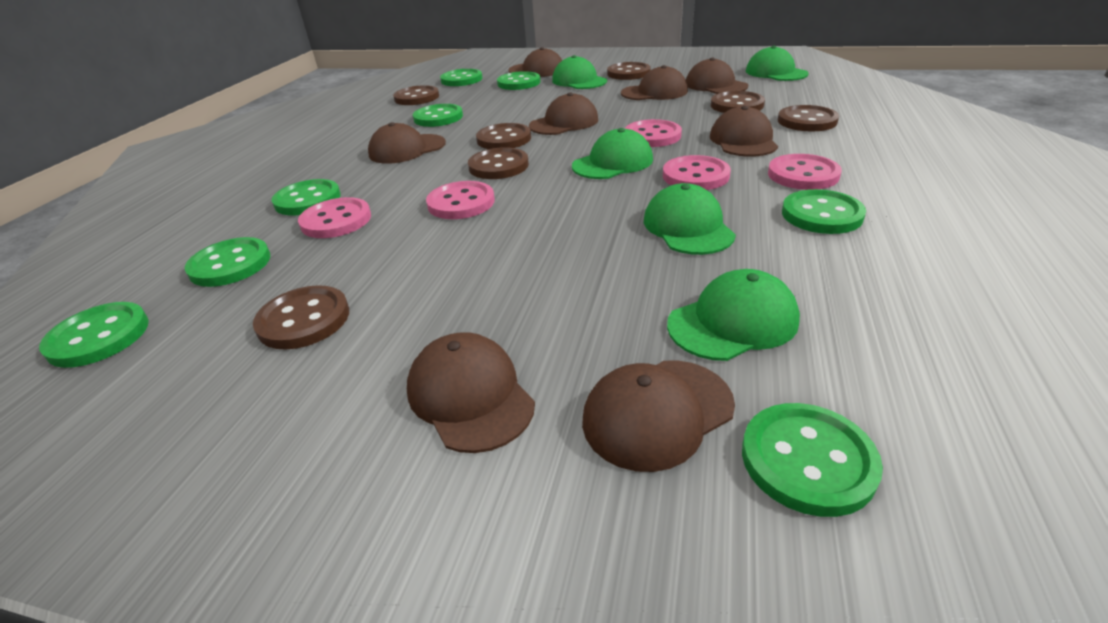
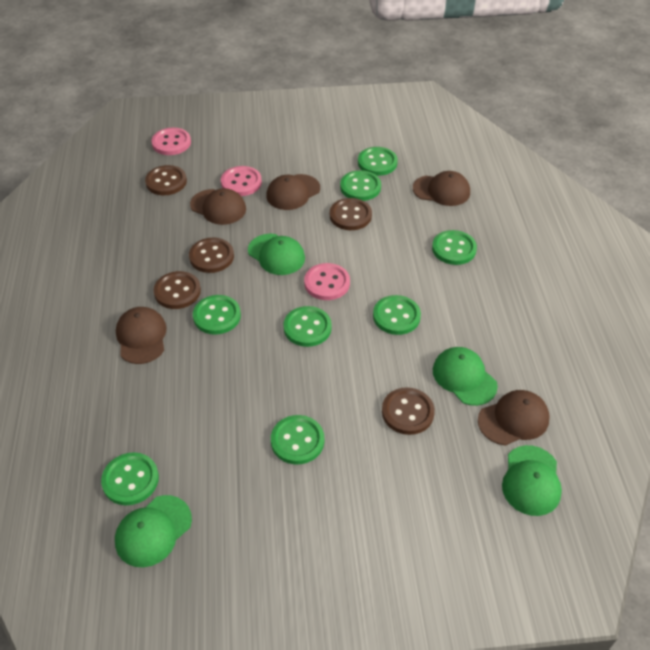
brown button: 7 -> 5
brown cap: 8 -> 5
green cap: 5 -> 4
pink button: 5 -> 3

